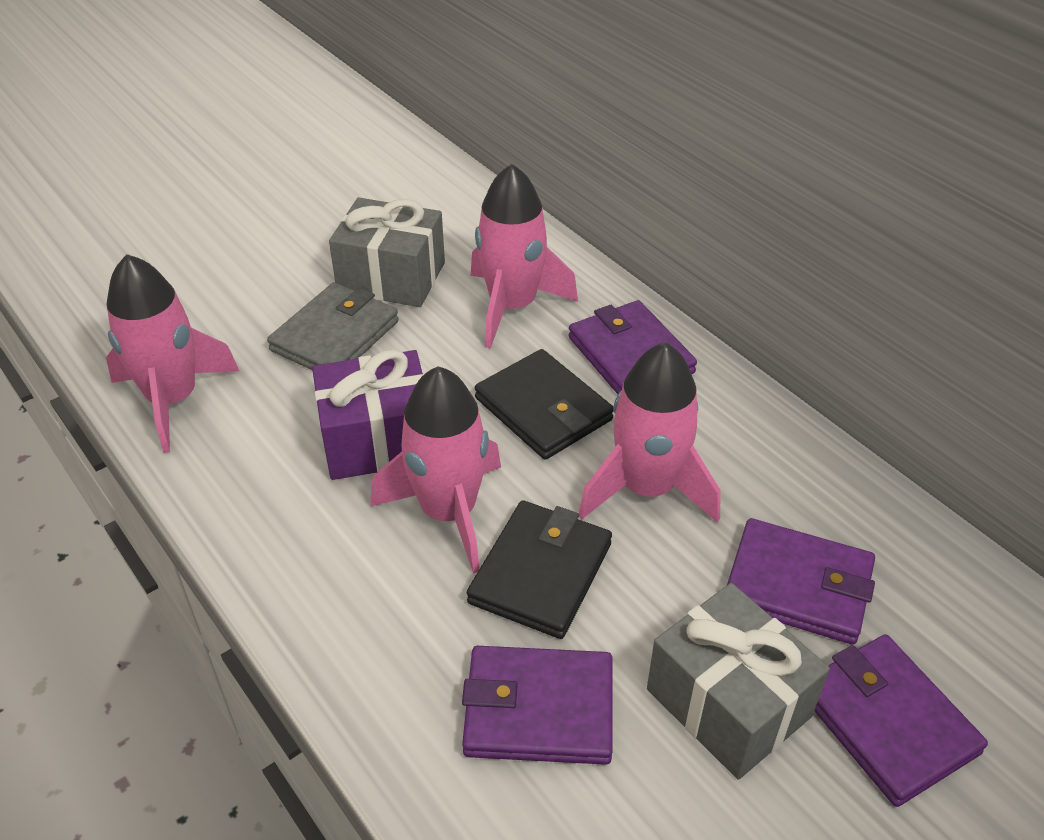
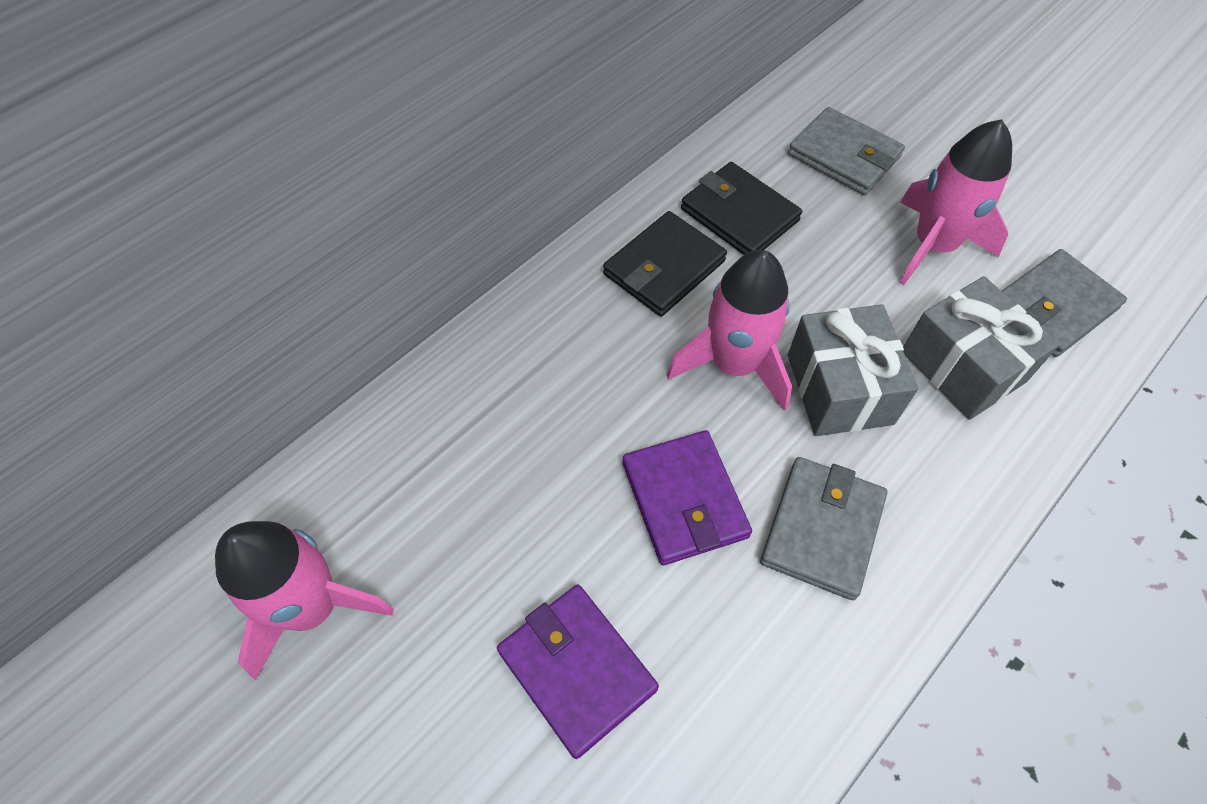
grey wallet: 1 -> 3
pink rocket: 4 -> 3
purple gift: 1 -> 0
purple wallet: 4 -> 2

